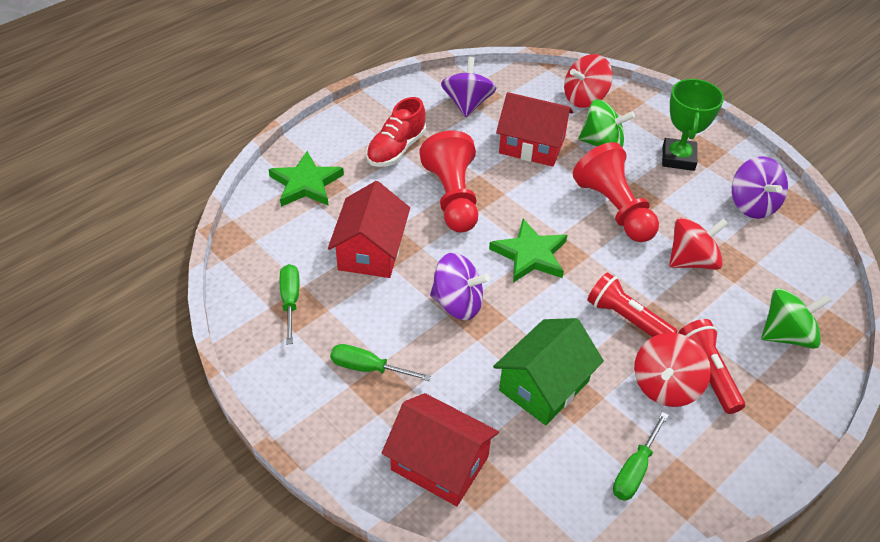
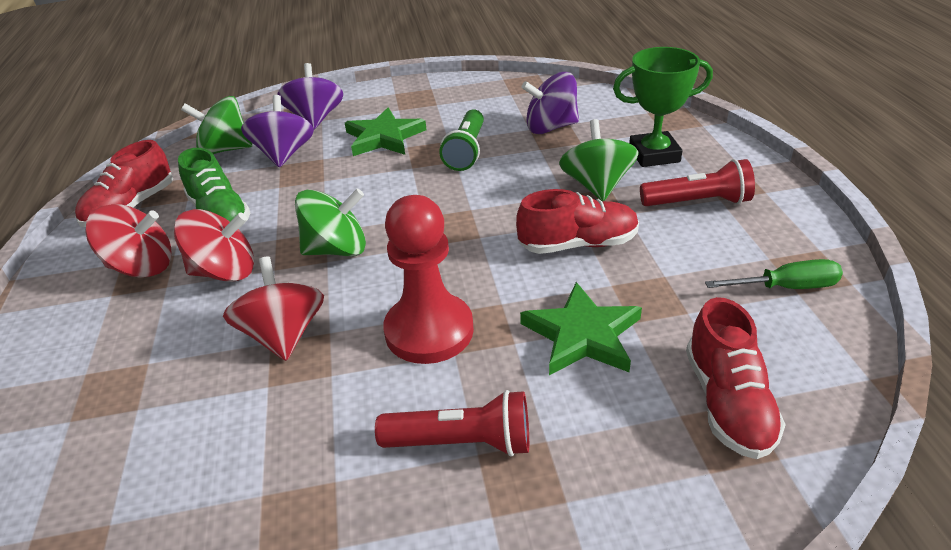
green flashlight: 0 -> 1
green house: 1 -> 0
green screwdriver: 3 -> 1
green shoe: 0 -> 1
green spinning top: 2 -> 3
red house: 3 -> 0
red pawn: 2 -> 1
red shoe: 1 -> 3

